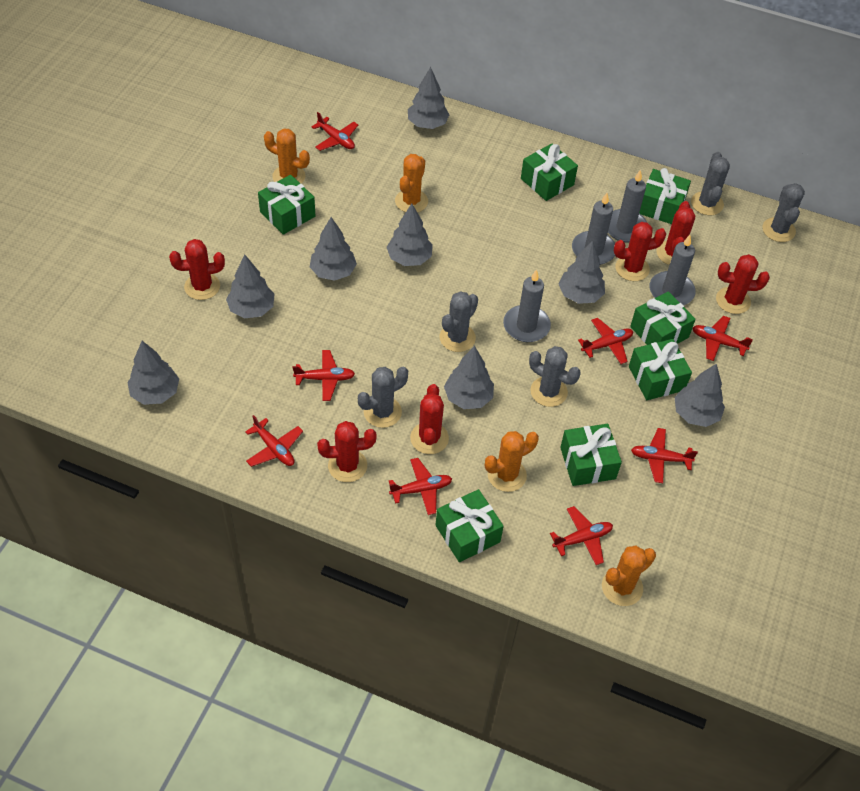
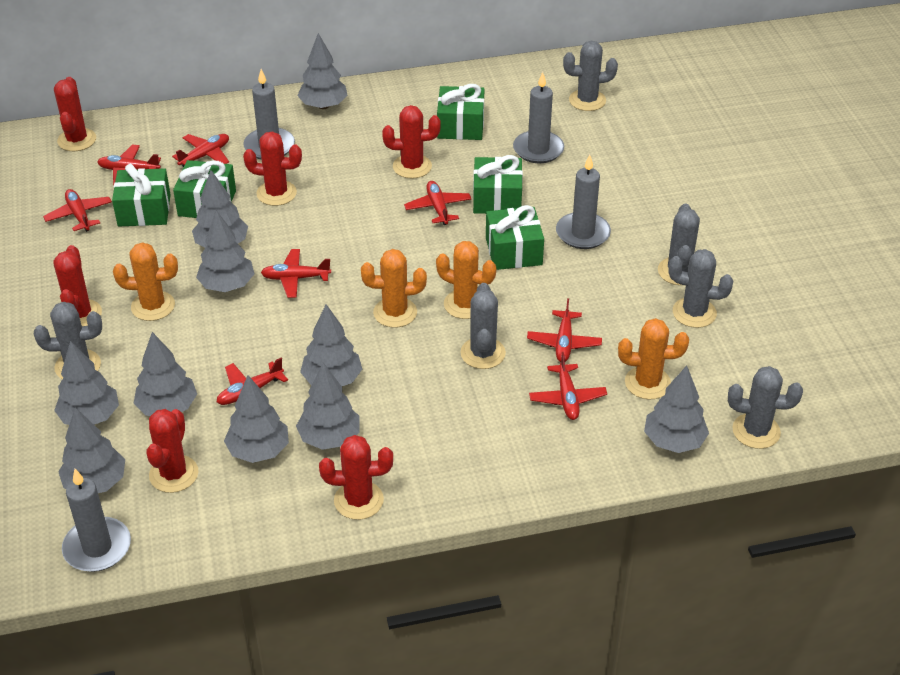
green gift: 7 -> 5
grey cactus: 5 -> 6
grey tree: 8 -> 10

